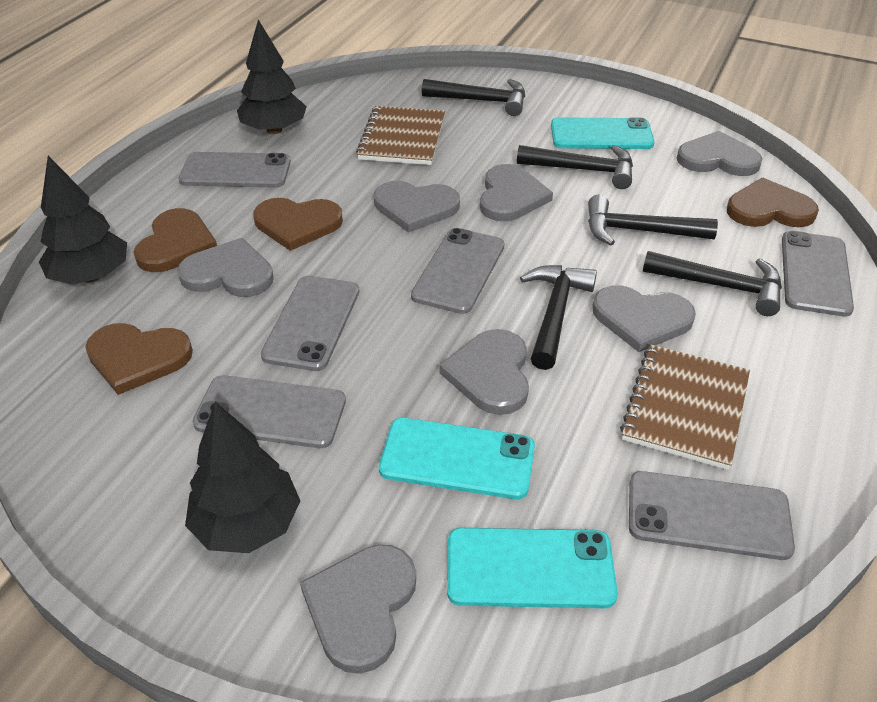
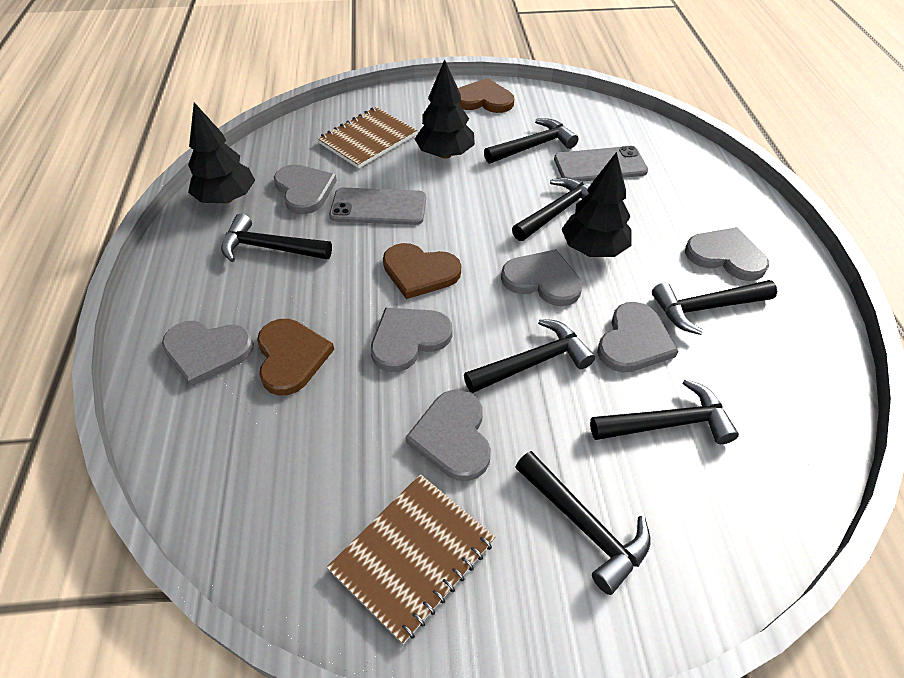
black hammer: 5 -> 7
brown heart: 4 -> 3
grey phone: 6 -> 2
turquoise phone: 3 -> 0

